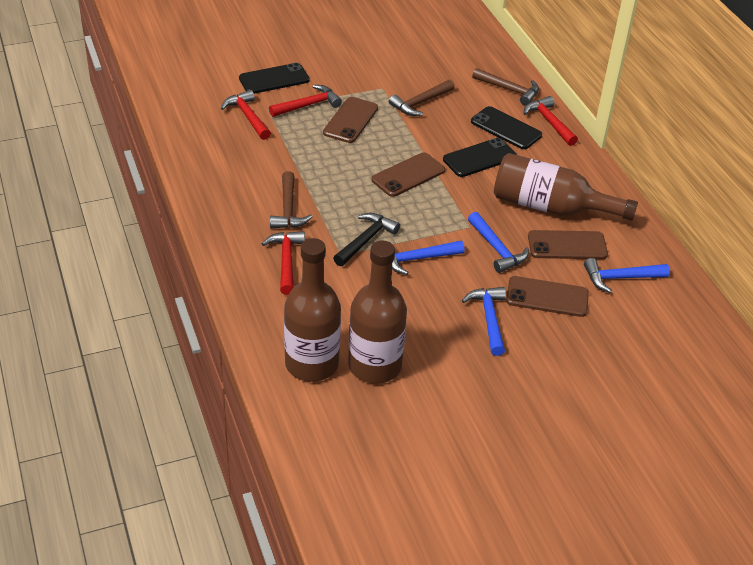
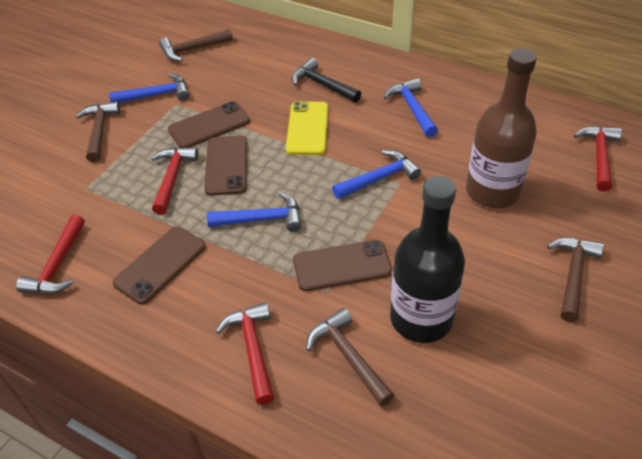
black bottle: 0 -> 1
black phone: 3 -> 0
brown bottle: 3 -> 1
brown hammer: 3 -> 4
yellow phone: 0 -> 1

